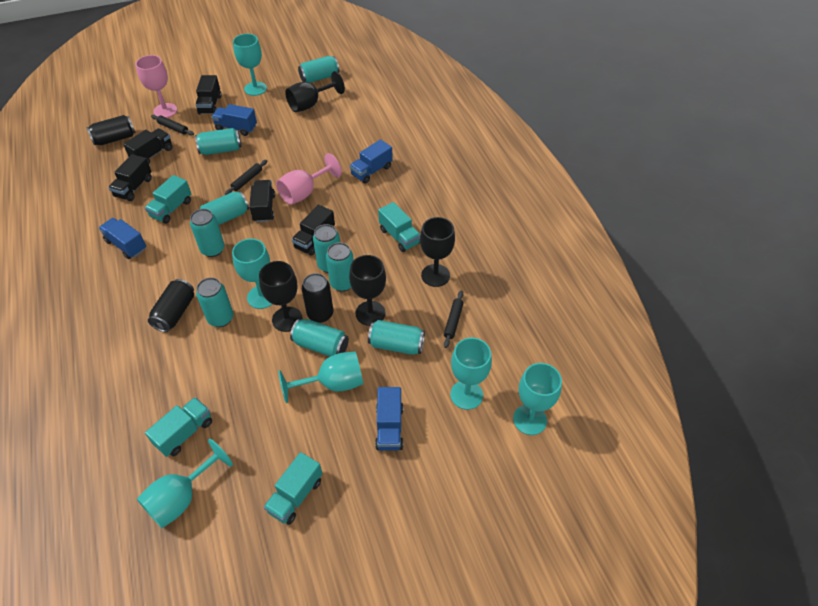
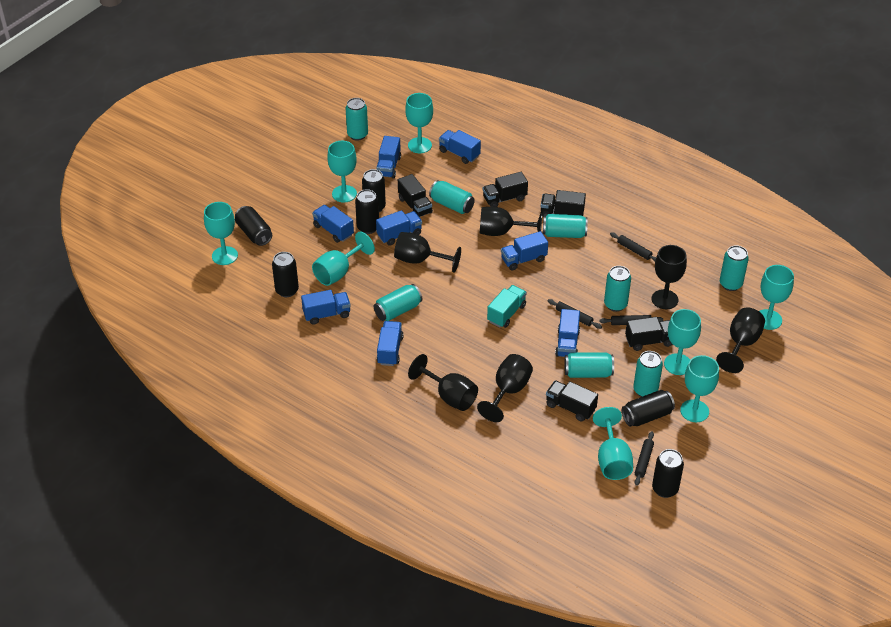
black can: 3 -> 6
black goblet: 4 -> 6
black rolling pin: 3 -> 4
blue truck: 4 -> 8
pink goblet: 2 -> 0
turquoise can: 9 -> 8
turquoise goblet: 6 -> 8
turquoise truck: 4 -> 1

